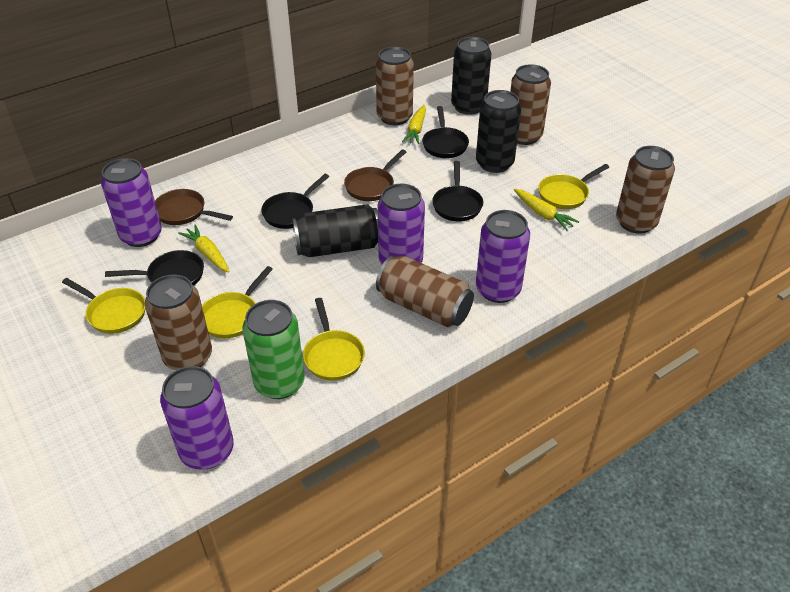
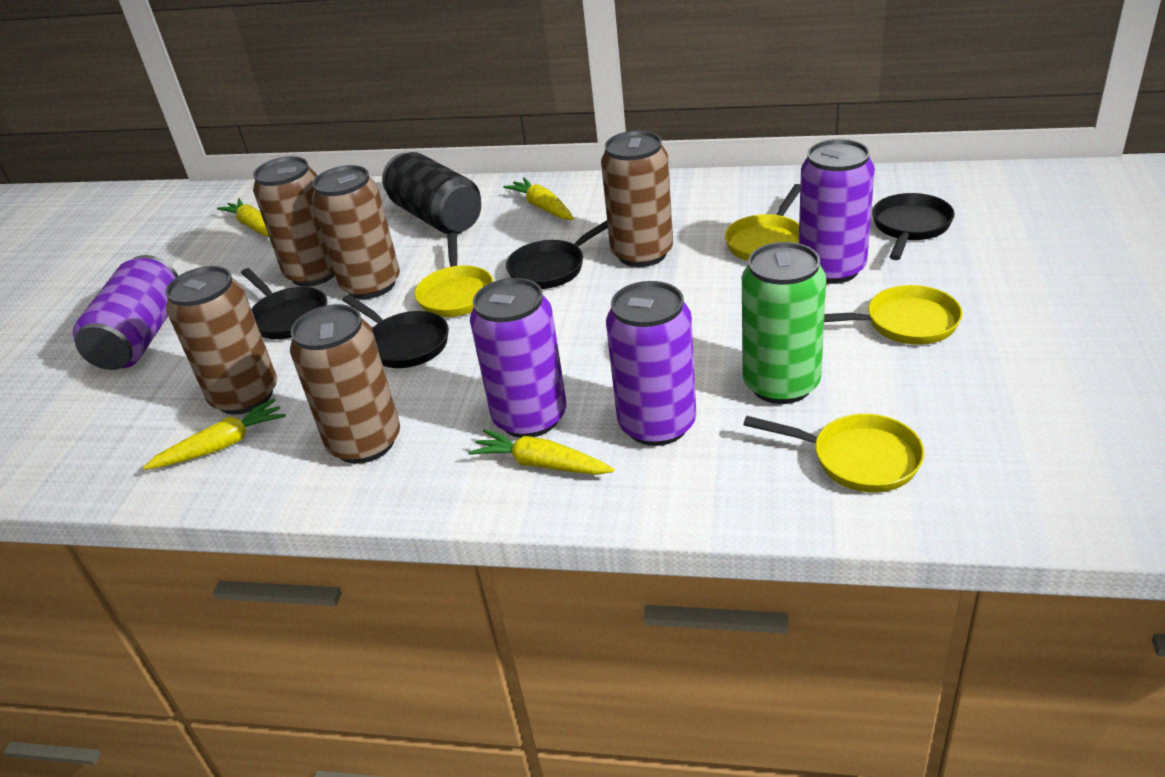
black can: 3 -> 1
brown pan: 2 -> 0
yellow carrot: 3 -> 4

